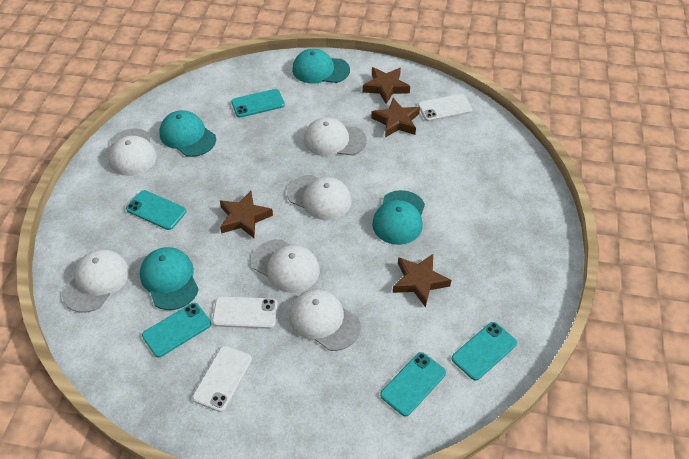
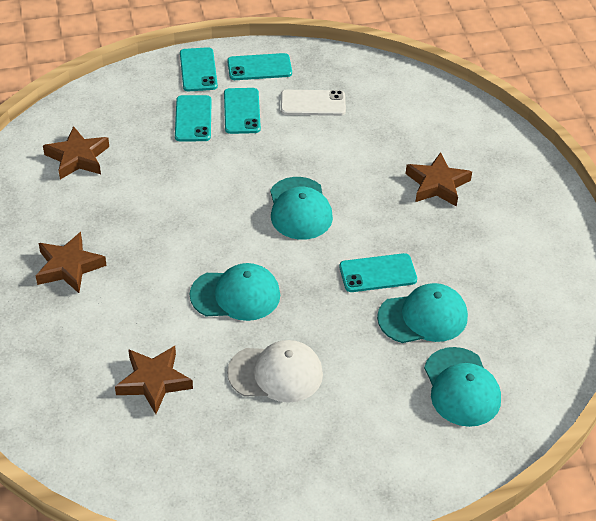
white cap: 6 -> 1
white phone: 3 -> 1

